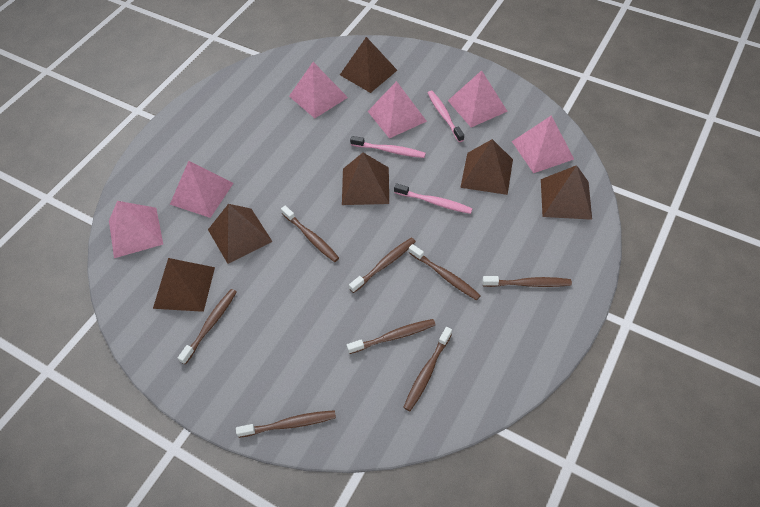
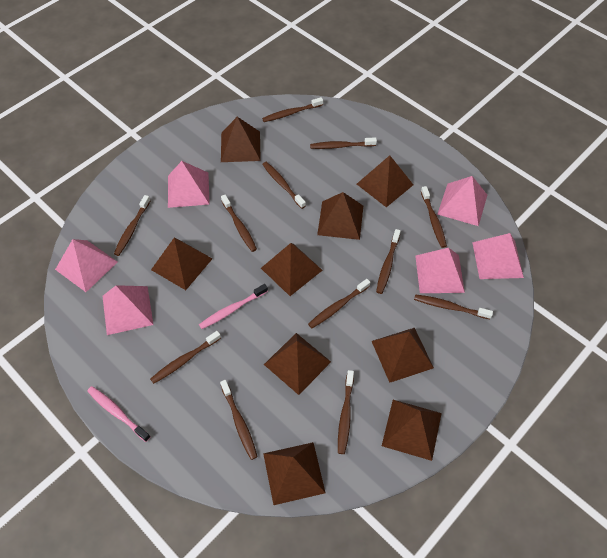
brown pyramid: 6 -> 9
brown toothbrush: 8 -> 12
pink toothbrush: 3 -> 2

